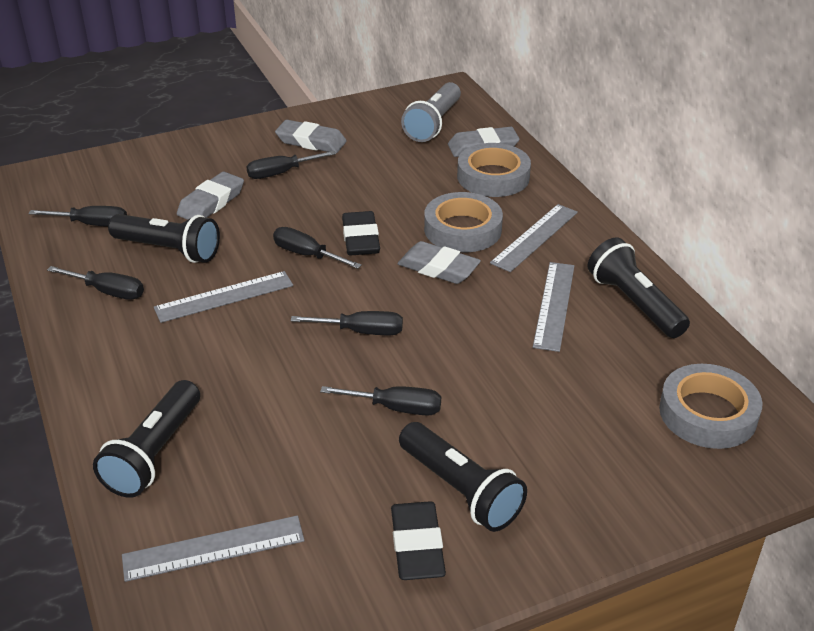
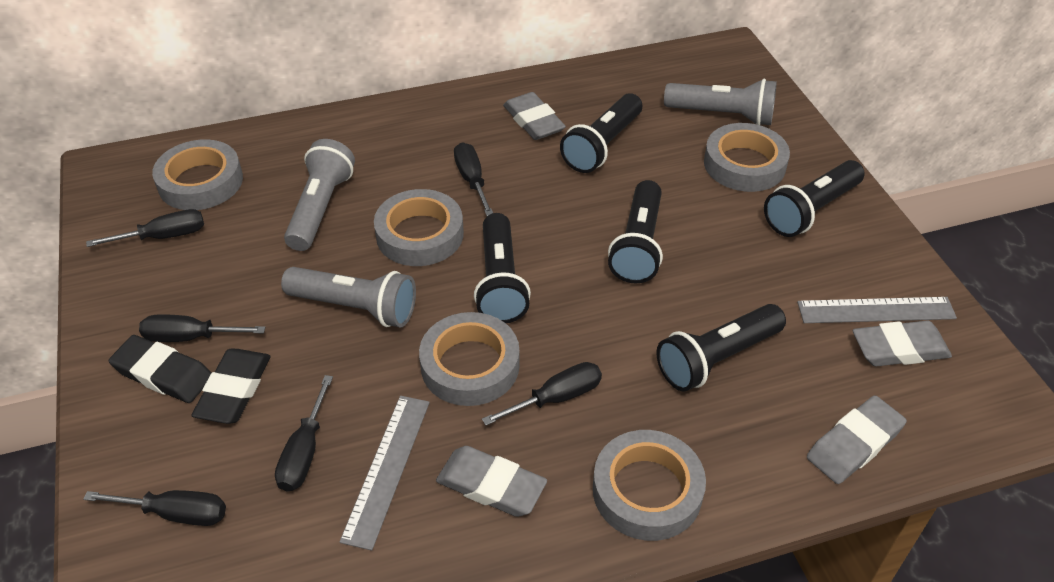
black flashlight: 4 -> 5
grey flashlight: 1 -> 3
grey ruler: 4 -> 2
grey tape: 3 -> 5

